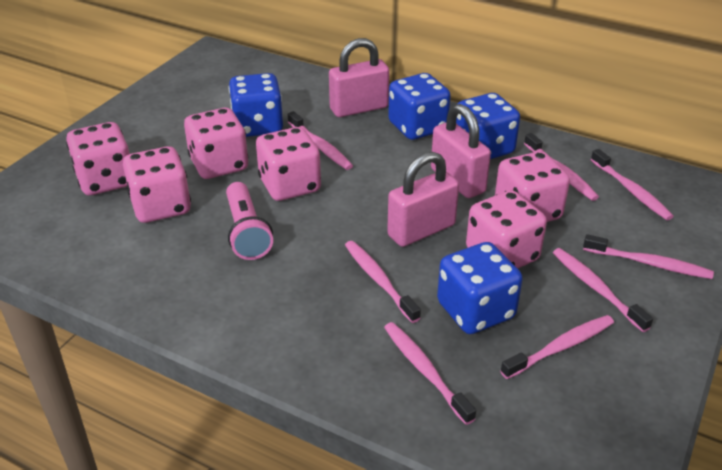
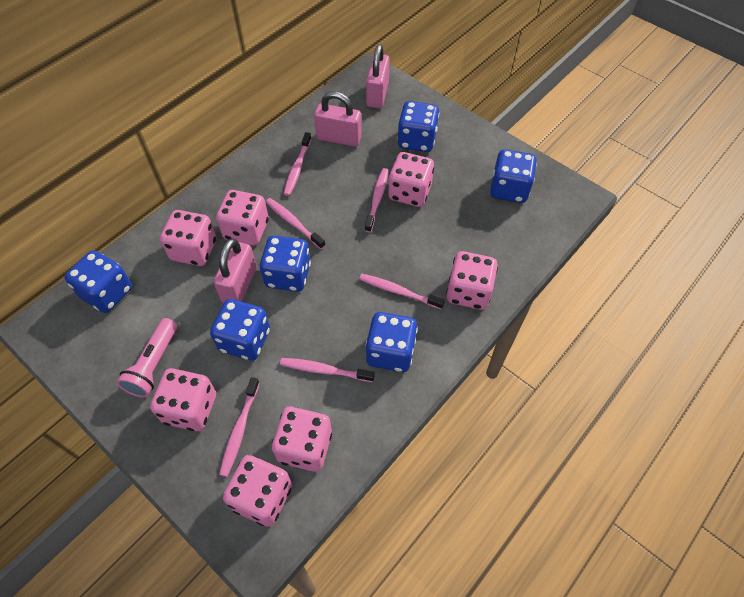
blue dice: 4 -> 6
pink dice: 6 -> 7
pink toothbrush: 8 -> 6

